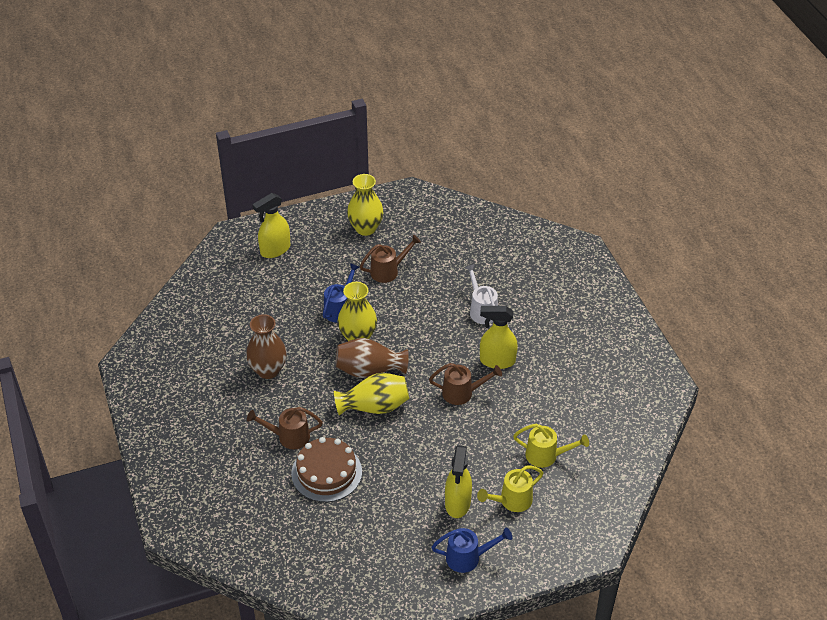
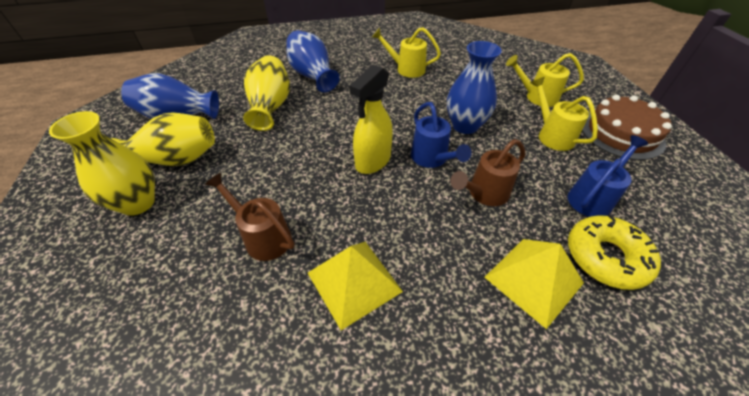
blue vase: 0 -> 3
brown vase: 2 -> 0
brown watering can: 3 -> 2
white watering can: 1 -> 0
yellow donut: 0 -> 1
yellow pyramid: 0 -> 2
yellow spray bottle: 3 -> 1
yellow watering can: 2 -> 3

